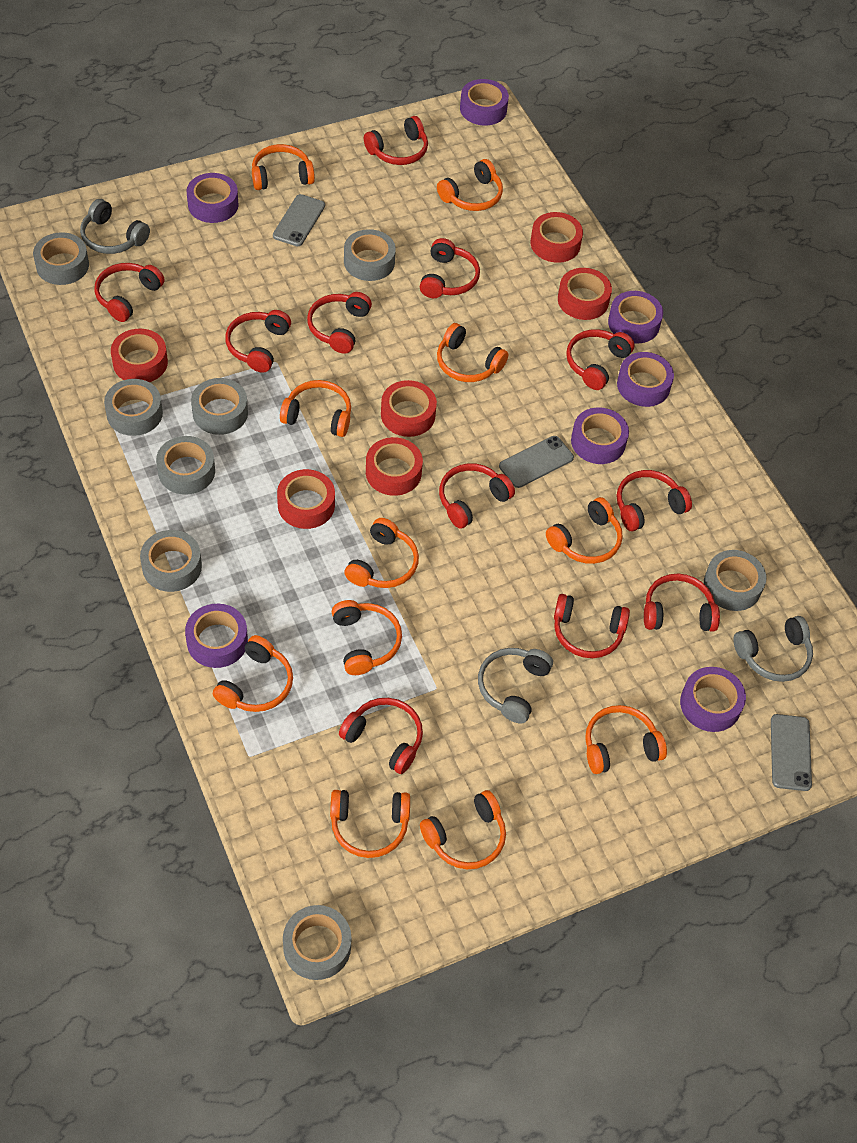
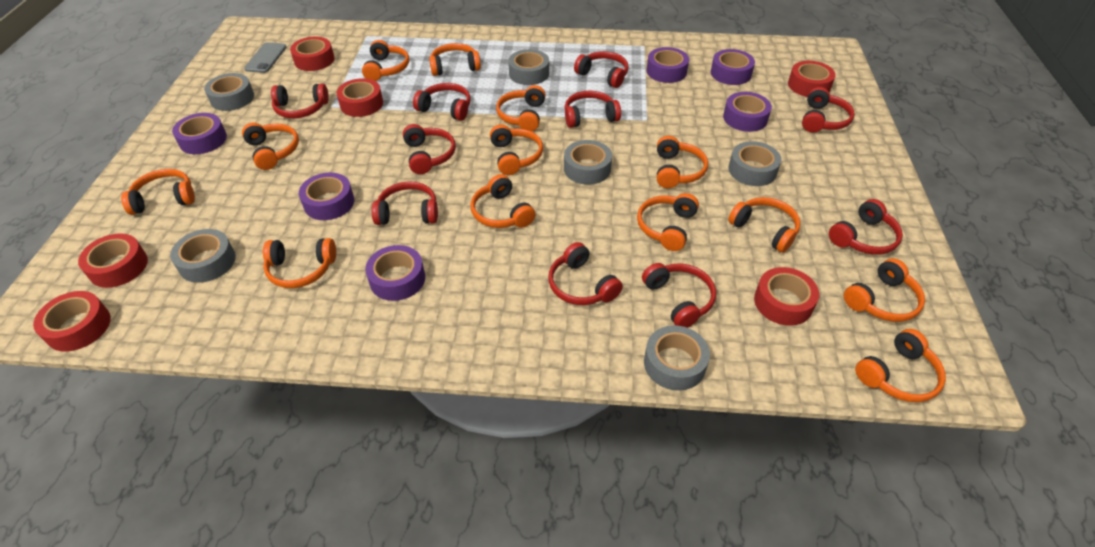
grey headphones: 3 -> 0
grey phone: 3 -> 1
grey tape: 8 -> 6
orange headphones: 11 -> 13
purple tape: 7 -> 6
red headphones: 11 -> 10

